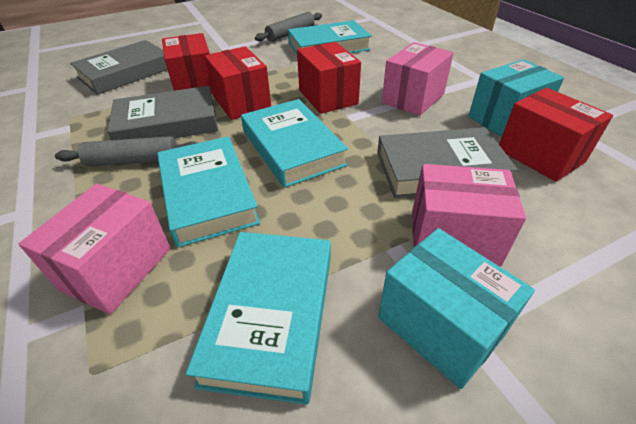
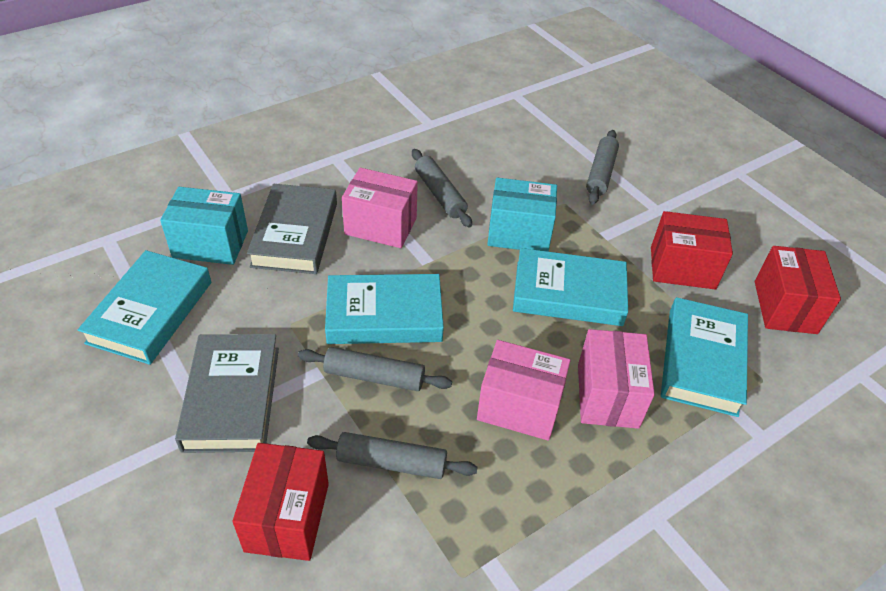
grey book: 3 -> 2
grey rolling pin: 2 -> 4
red box: 4 -> 3

